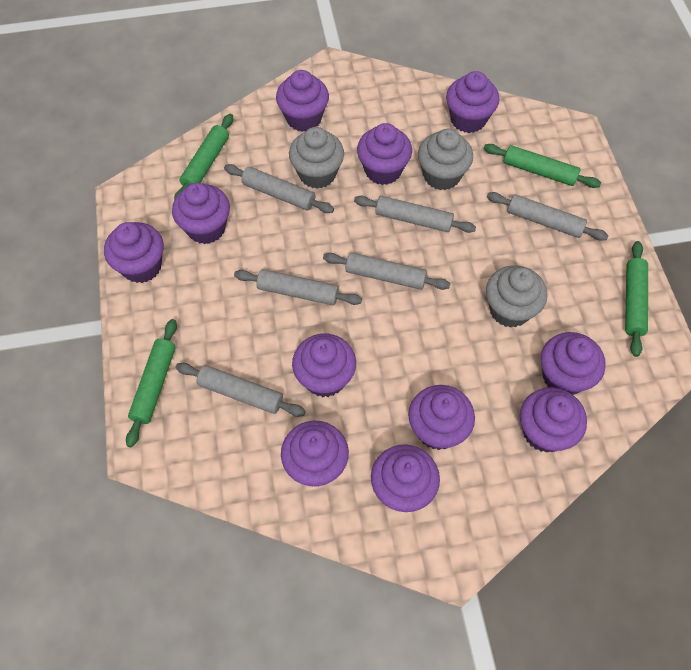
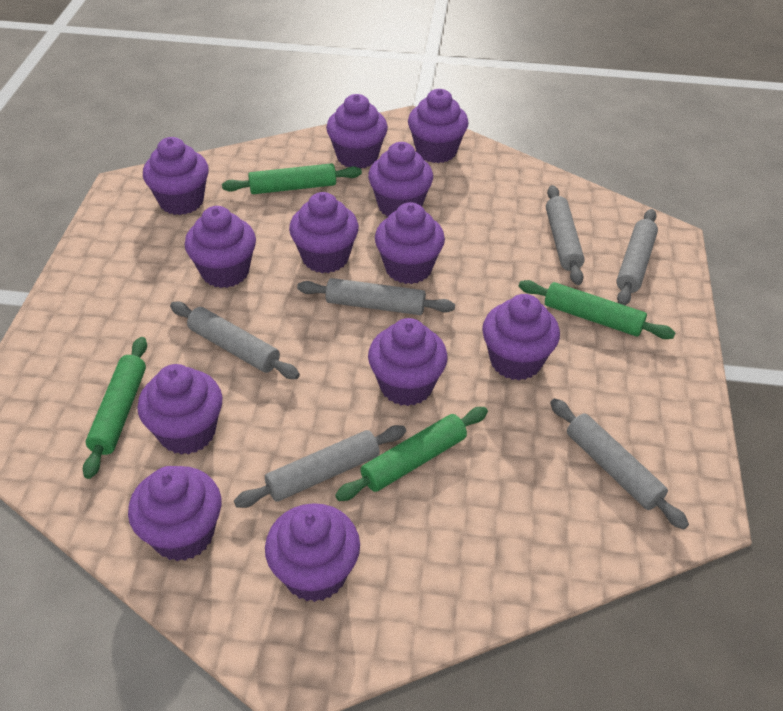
grey cupcake: 3 -> 0
purple cupcake: 11 -> 12

